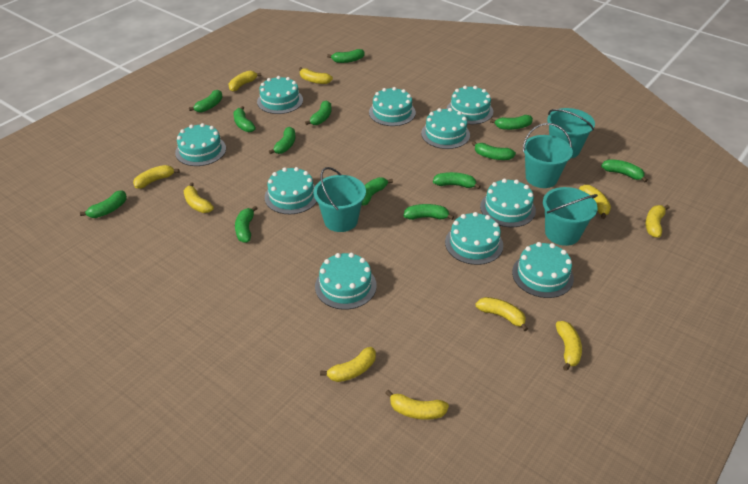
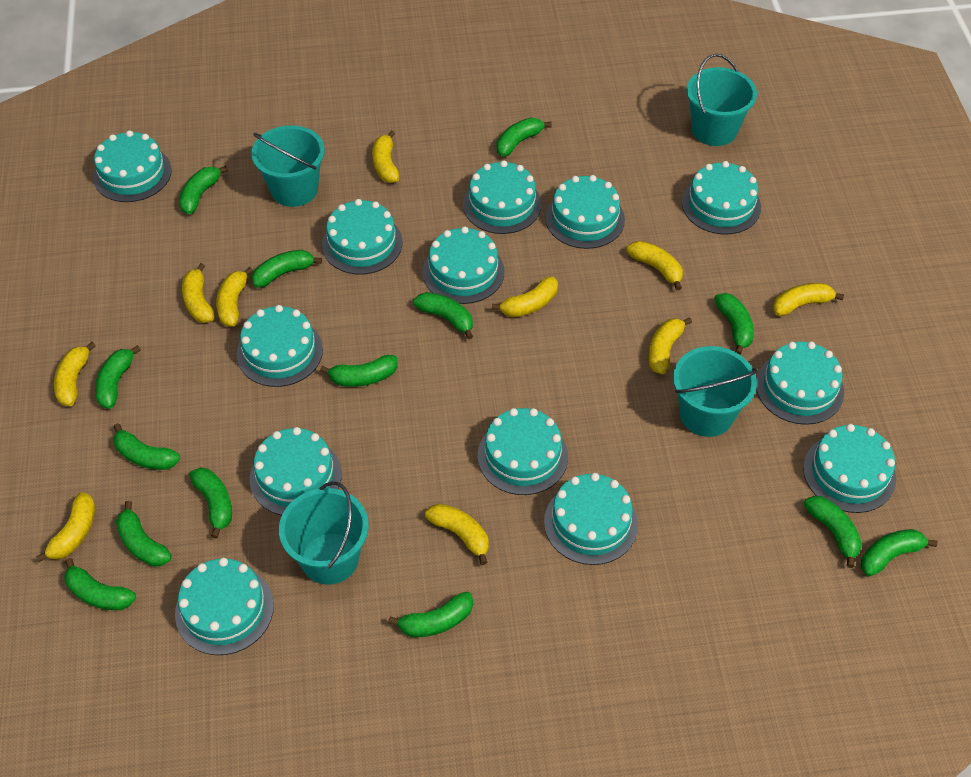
green banana: 13 -> 14
turquoise cake: 10 -> 13

